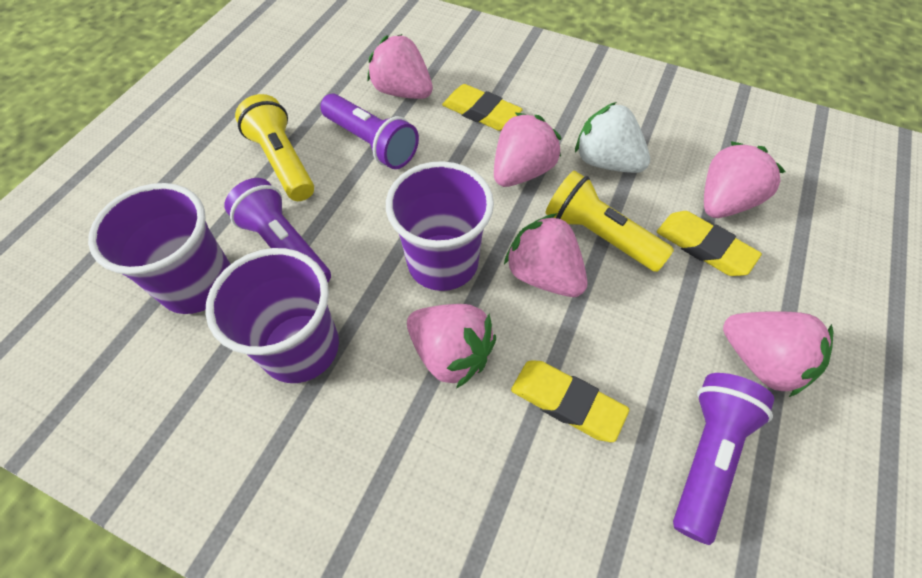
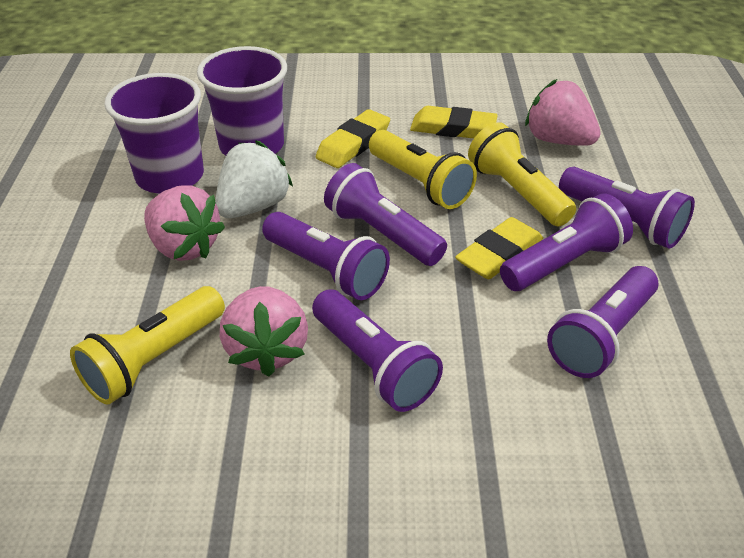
pink strawberry: 6 -> 3
purple cup: 3 -> 2
purple flashlight: 3 -> 6
yellow flashlight: 2 -> 3

